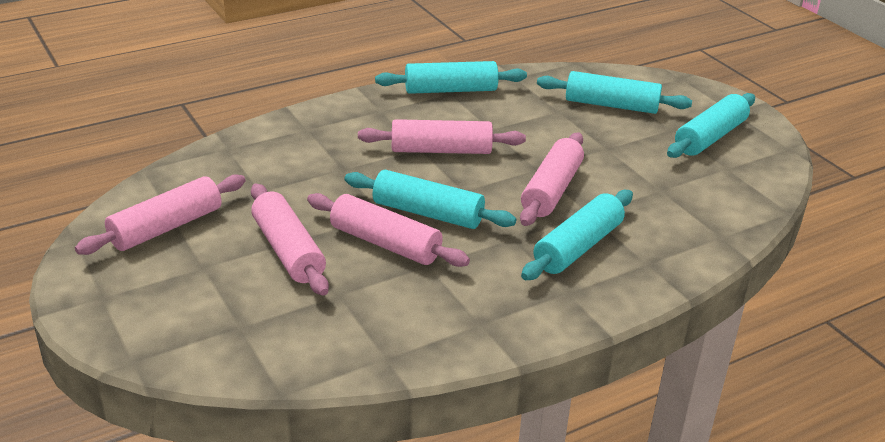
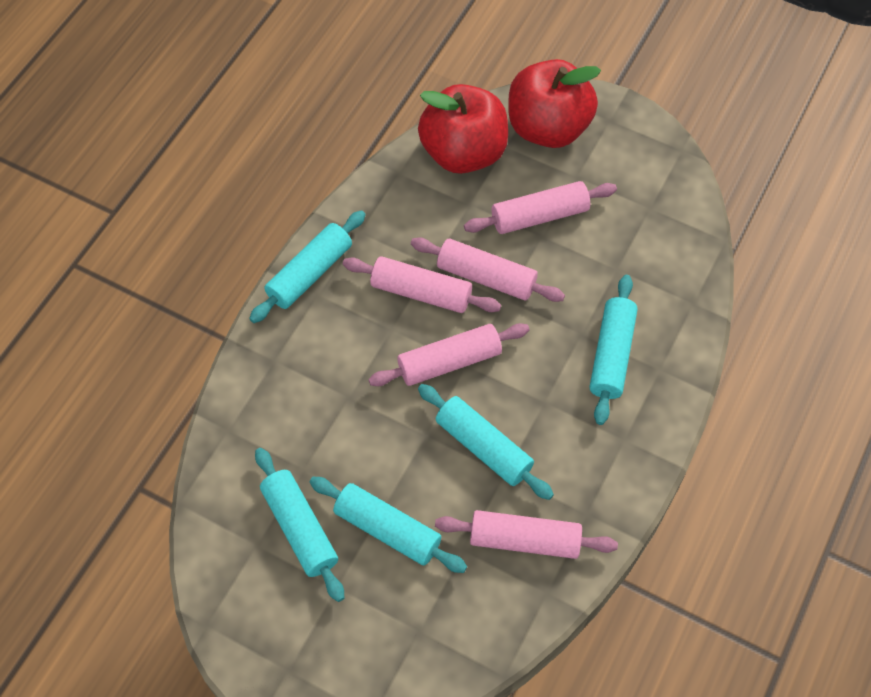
red apple: 0 -> 2

